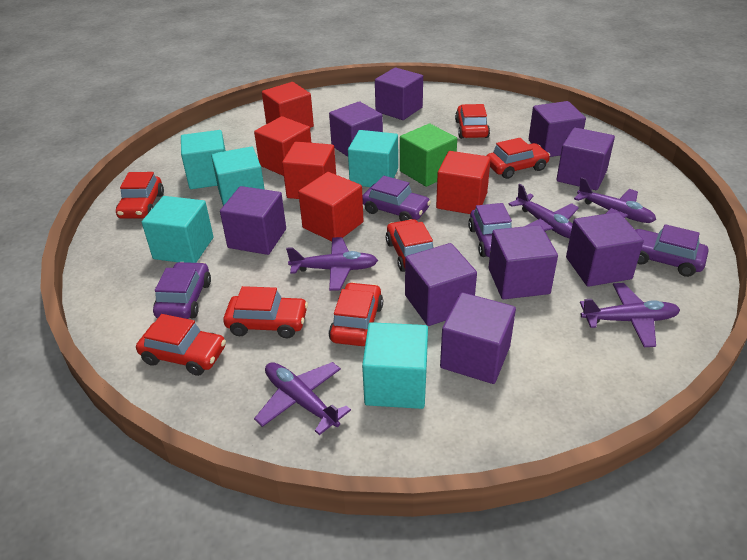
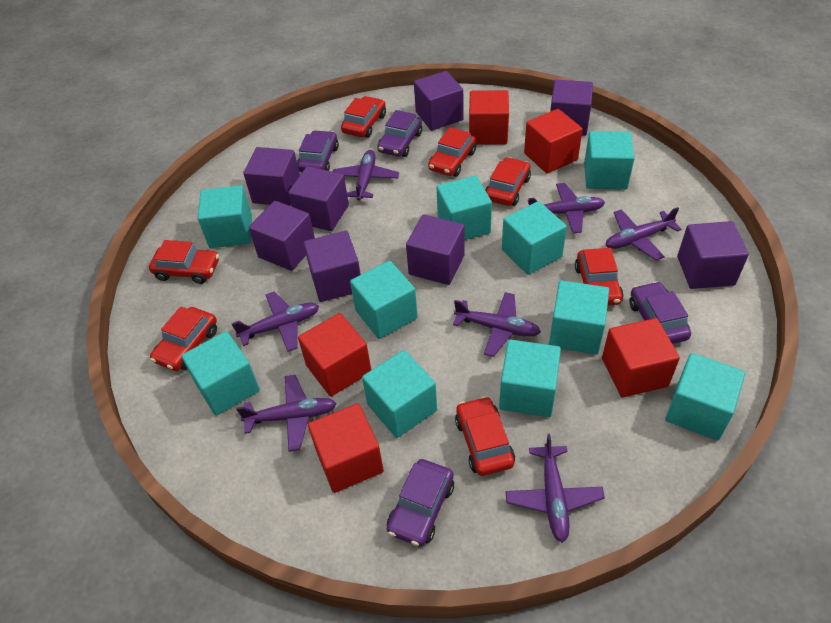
green cube: 1 -> 0
purple cube: 9 -> 8
purple plane: 5 -> 7
turquoise cube: 5 -> 10

